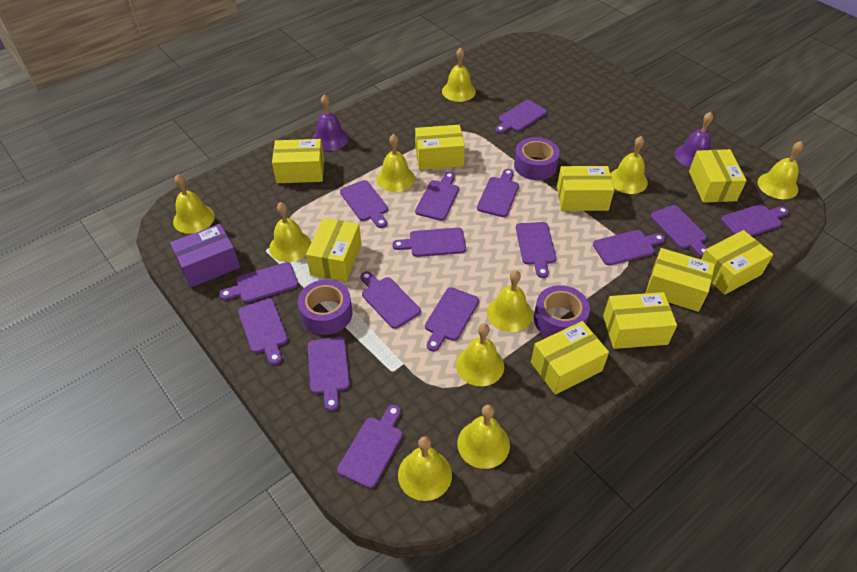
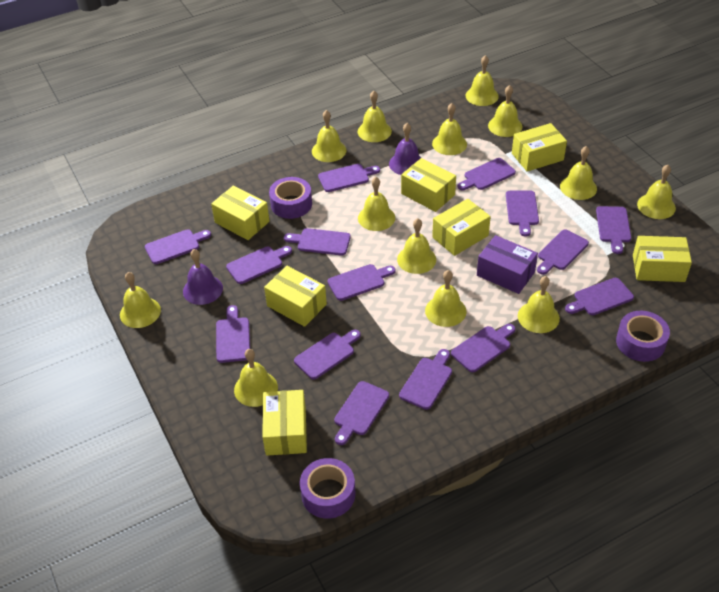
yellow bell: 10 -> 13
yellow box: 9 -> 7

